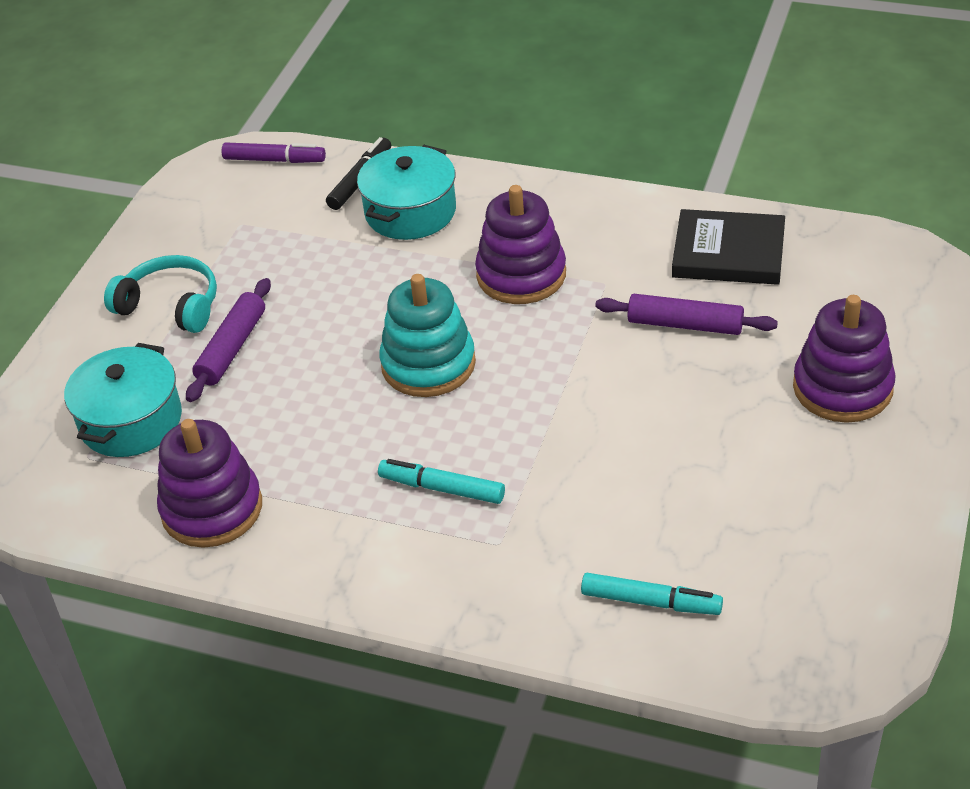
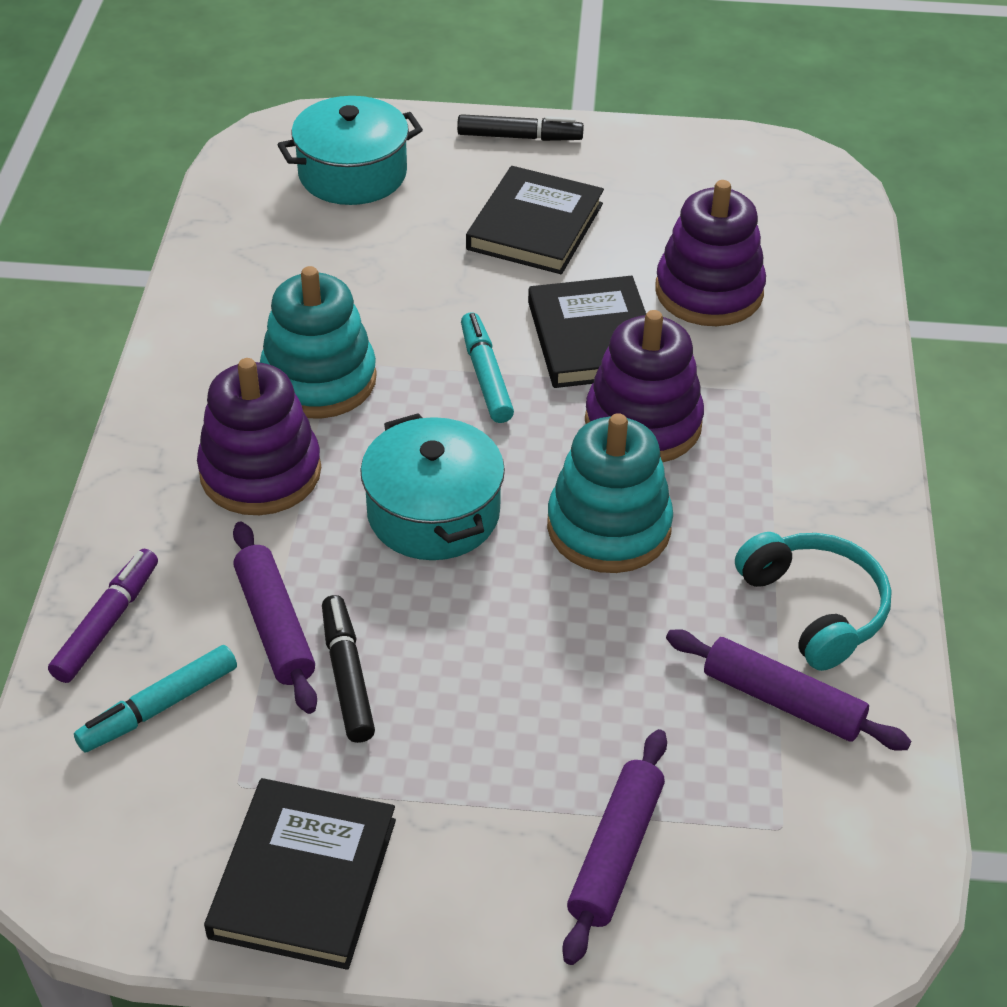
black book: 1 -> 3
black marker: 1 -> 2
purple rolling pin: 2 -> 3
turquoise stacking toy: 1 -> 2

